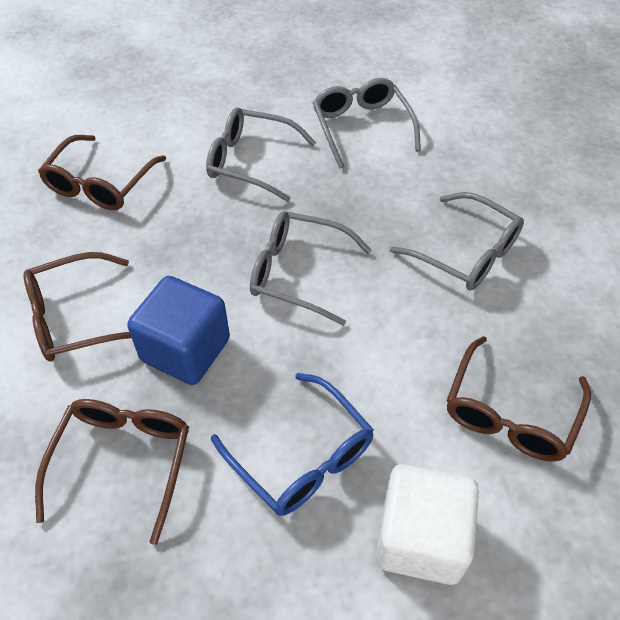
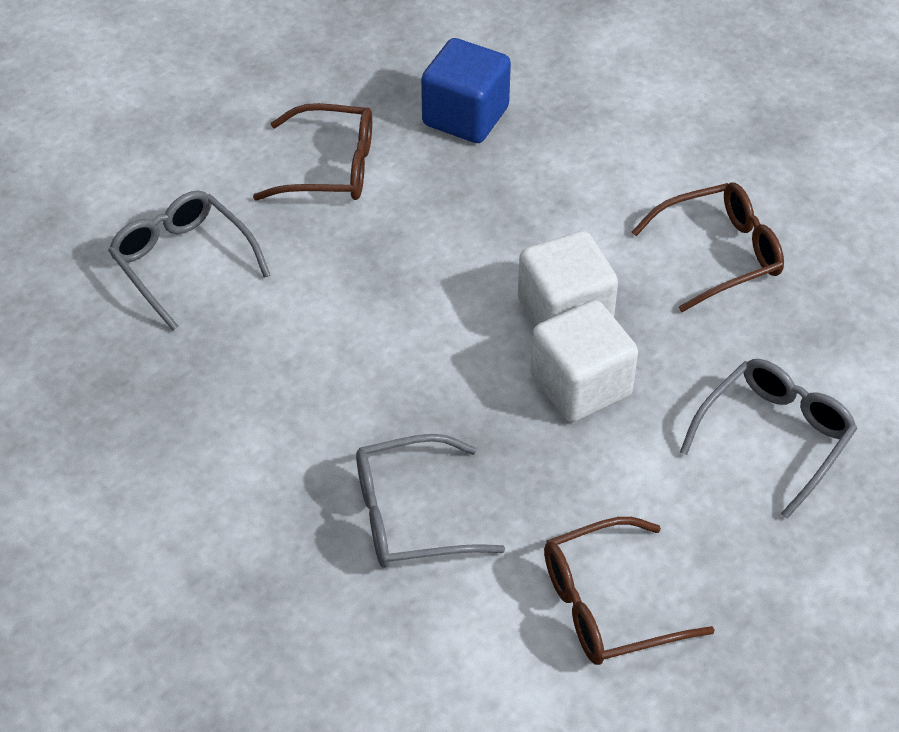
blue glasses: 1 -> 0
brown glasses: 4 -> 3
grey glasses: 4 -> 3
white cube: 1 -> 2

